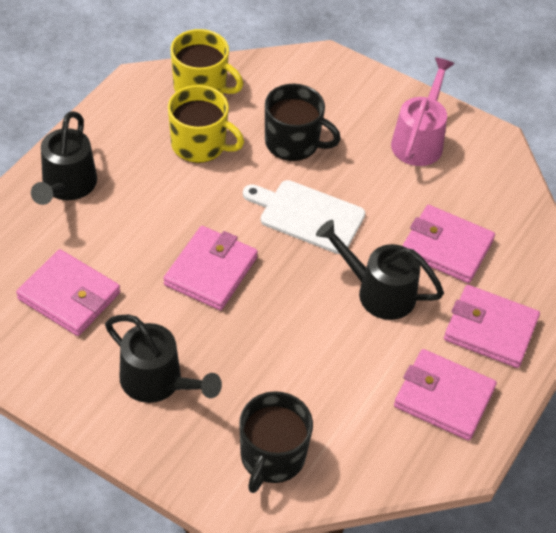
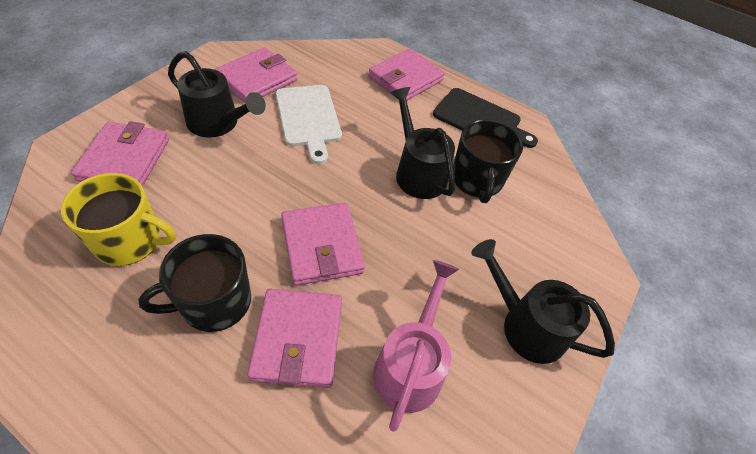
black cutting board: 0 -> 1
yellow mug: 2 -> 1

